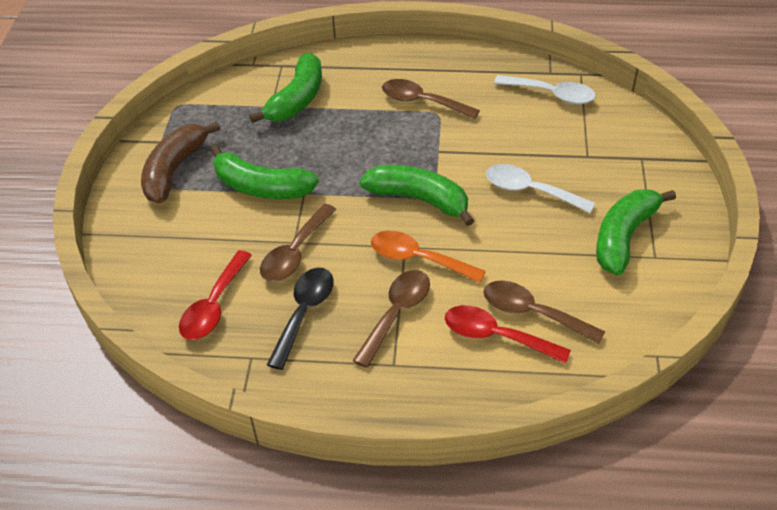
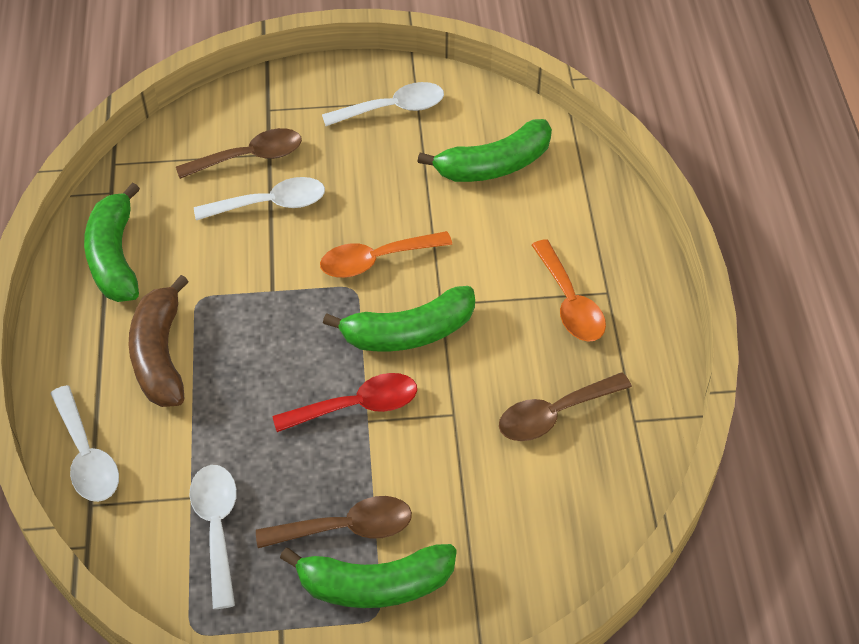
black spoon: 1 -> 0
brown spoon: 4 -> 3
orange spoon: 1 -> 2
red spoon: 2 -> 1
white spoon: 2 -> 4

